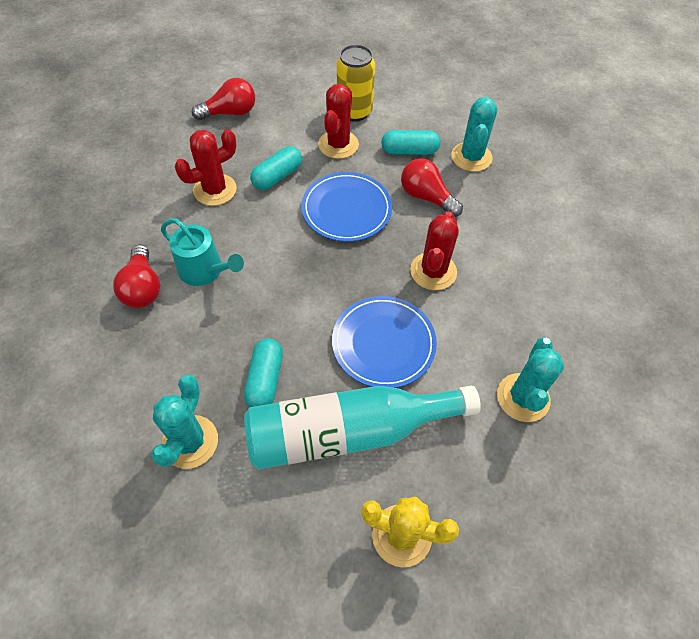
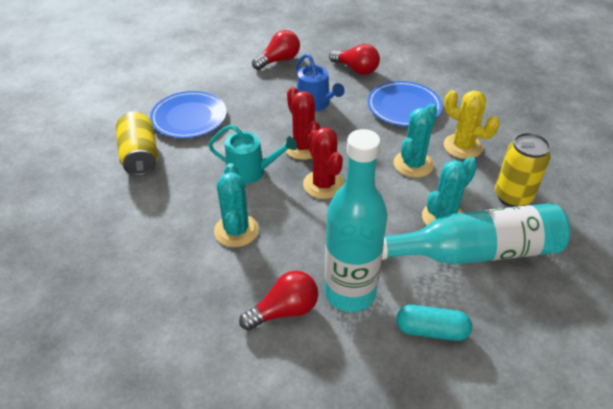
blue watering can: 0 -> 1
red cactus: 3 -> 2
turquoise bottle: 1 -> 2
turquoise capsule: 3 -> 1
yellow can: 1 -> 2

